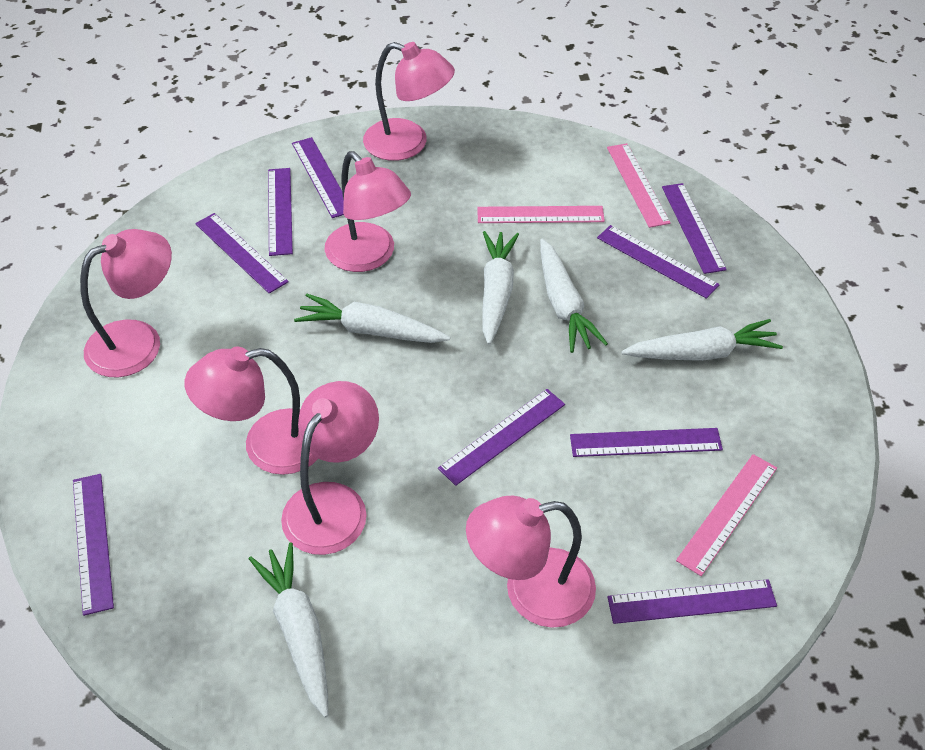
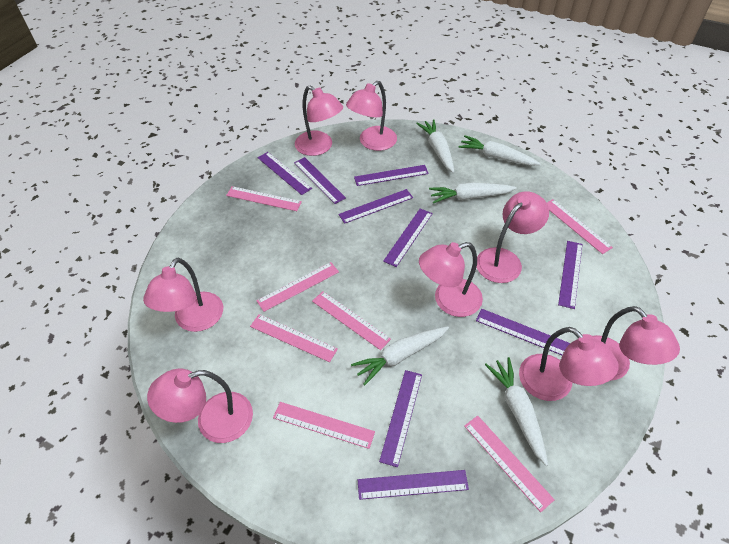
pink lamp: 6 -> 8
pink ruler: 3 -> 7

